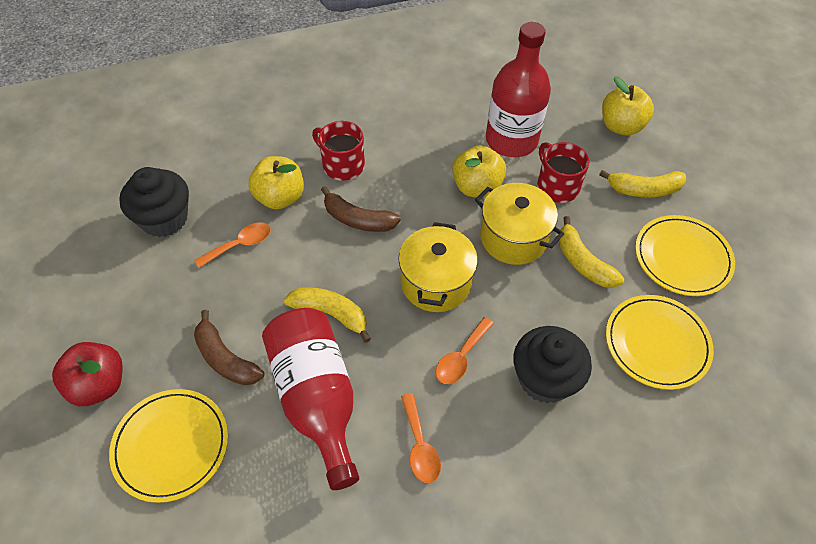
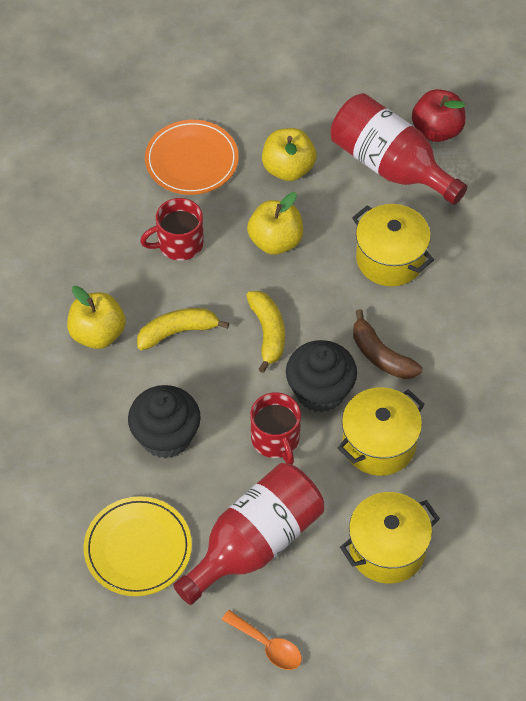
brown banana: 2 -> 1
orange plate: 0 -> 1
orange spoon: 3 -> 1
yellow banana: 3 -> 2
yellow plate: 3 -> 1
yellow pot: 2 -> 3

